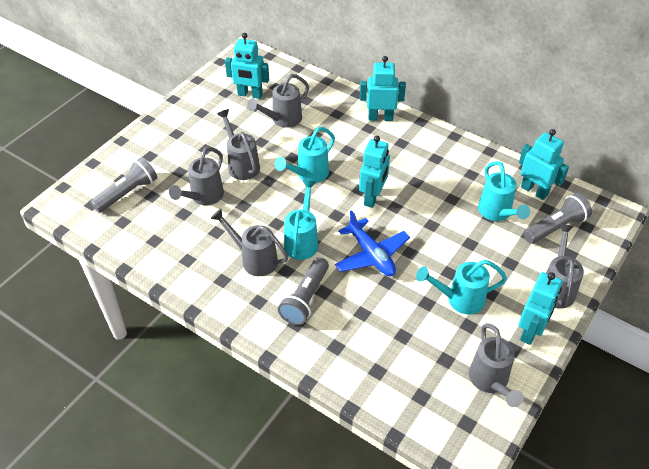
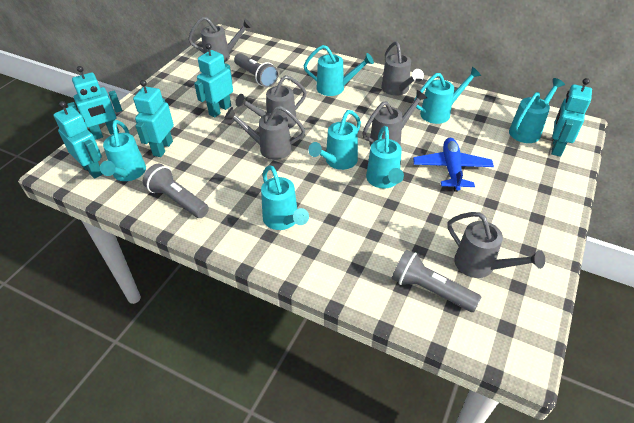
turquoise watering can: 4 -> 7

